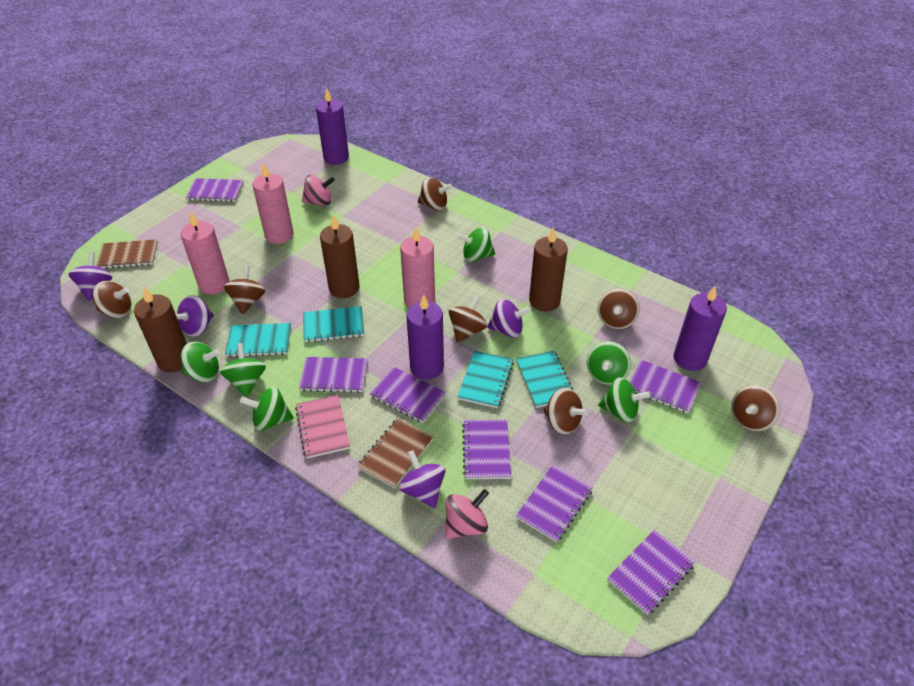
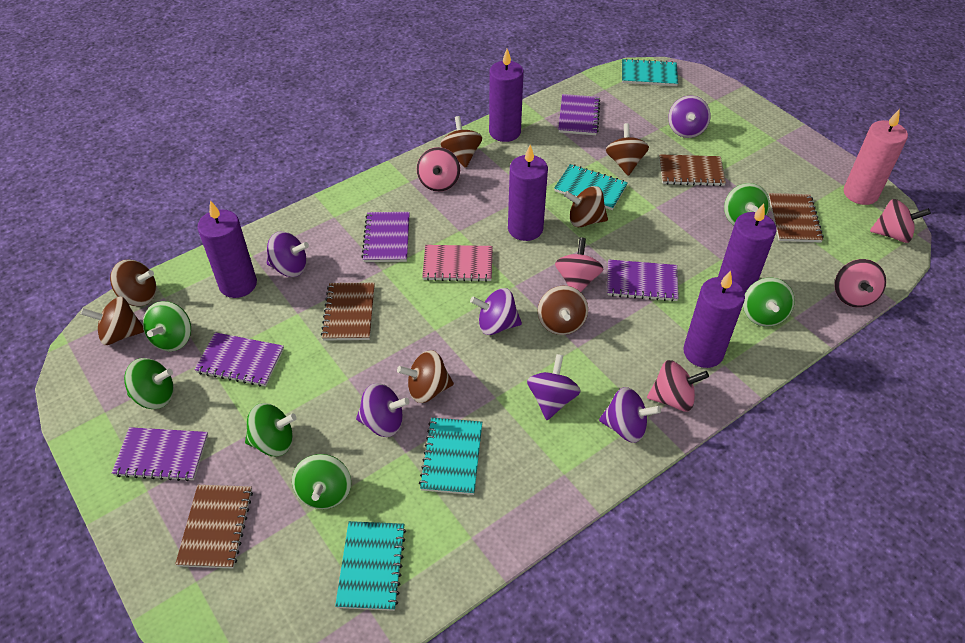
brown candle: 3 -> 0
brown notebook: 2 -> 4
pink candle: 3 -> 1
pink spinning top: 2 -> 5
purple candle: 3 -> 5
purple notebook: 7 -> 5
purple spinning top: 4 -> 6

